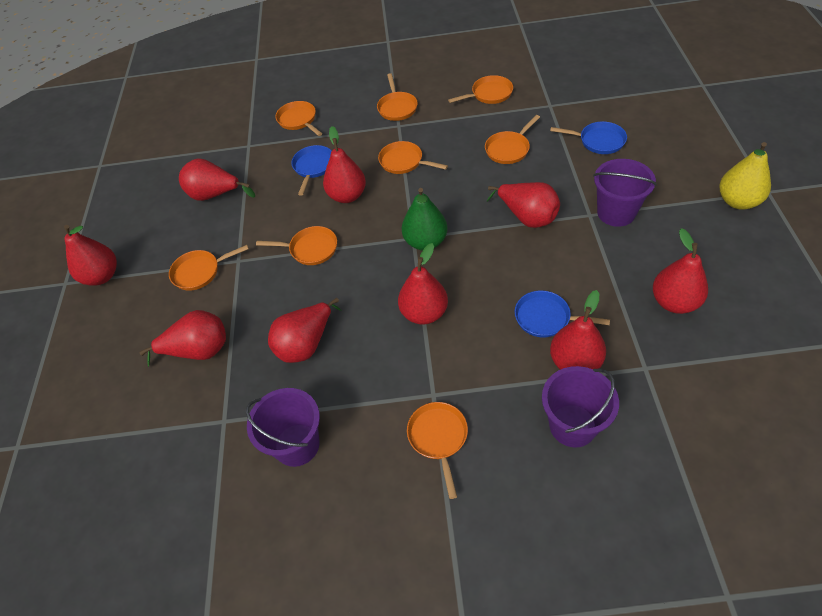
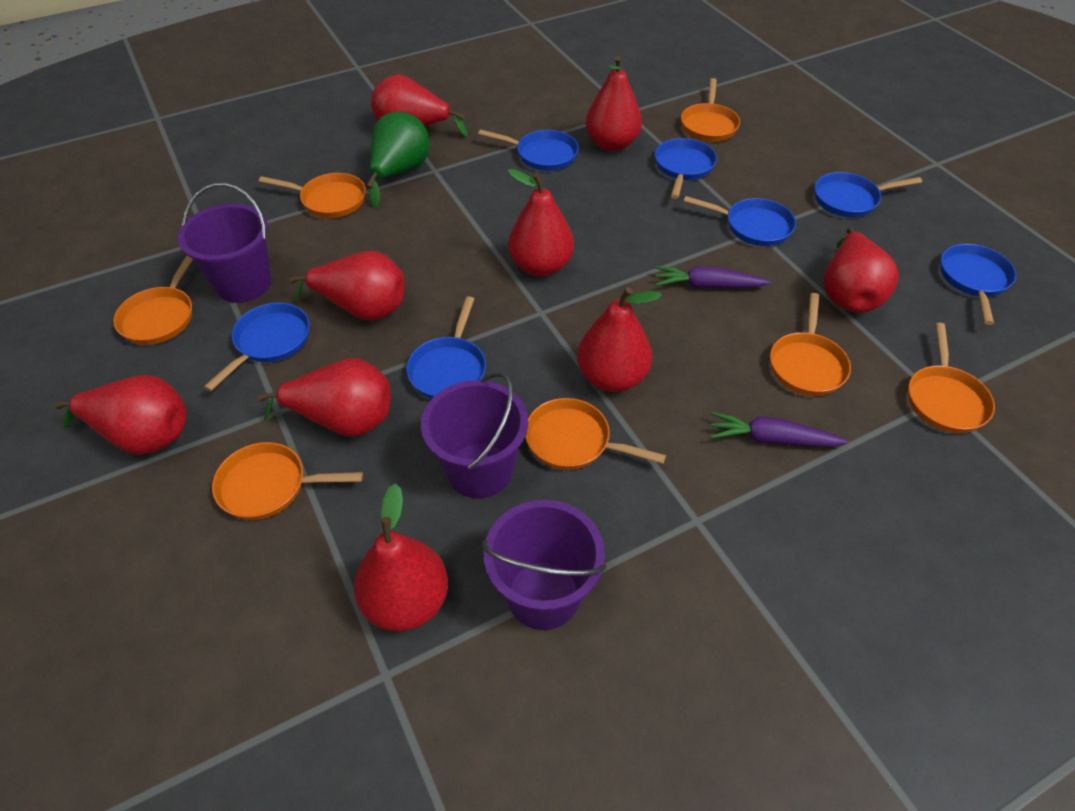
blue pan: 3 -> 7
orange pan: 8 -> 7
purple carrot: 0 -> 2
yellow pear: 1 -> 0

